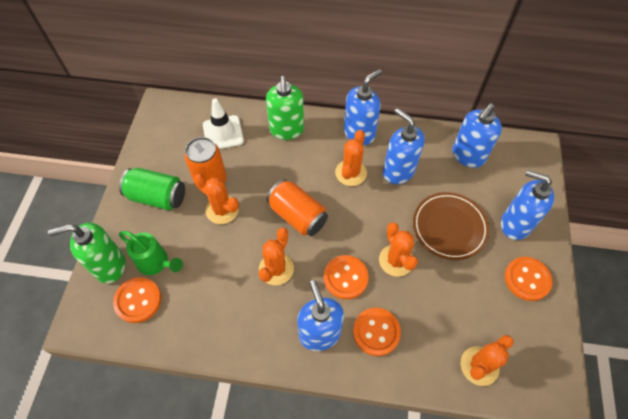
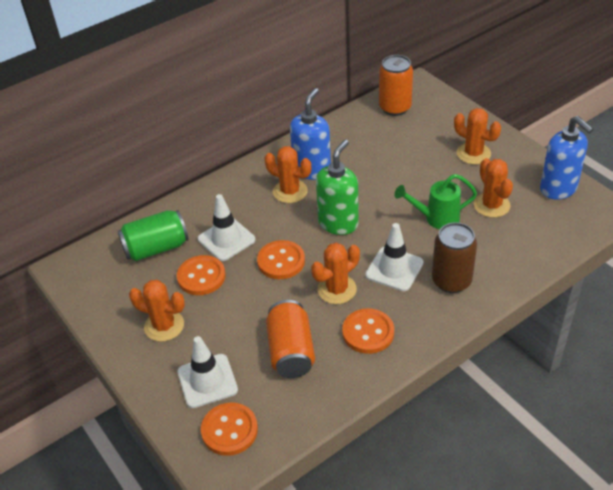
blue soap dispenser: 5 -> 2
brown can: 0 -> 1
brown plate: 1 -> 0
green soap dispenser: 2 -> 1
white traffic cone: 1 -> 3

